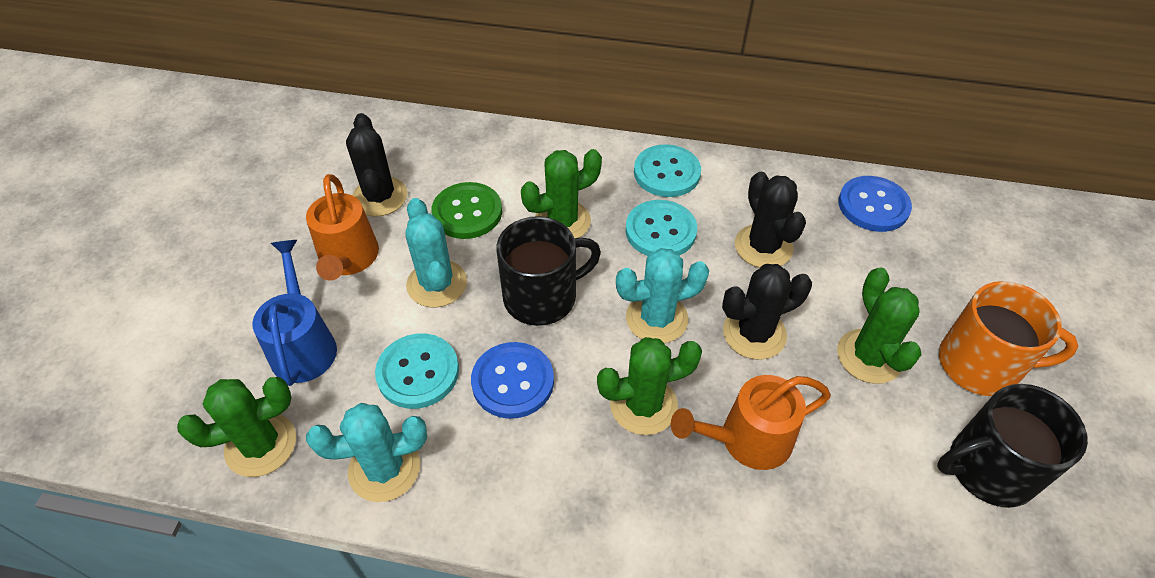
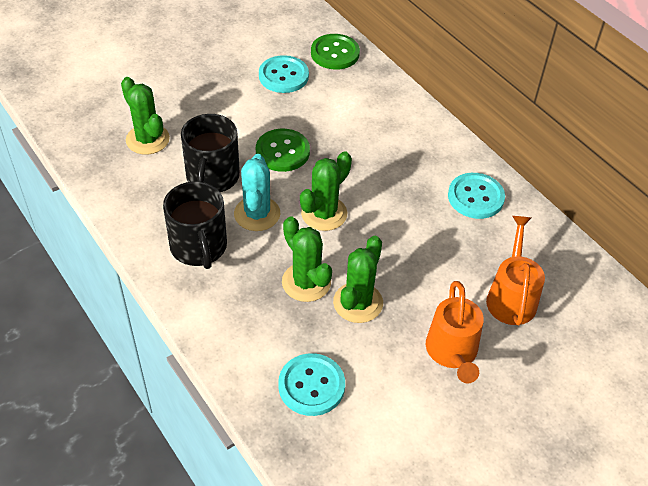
black cactus: 3 -> 0
blue button: 2 -> 0
blue watering can: 1 -> 0
green button: 1 -> 2
orange mug: 1 -> 0
turquoise cactus: 3 -> 1

